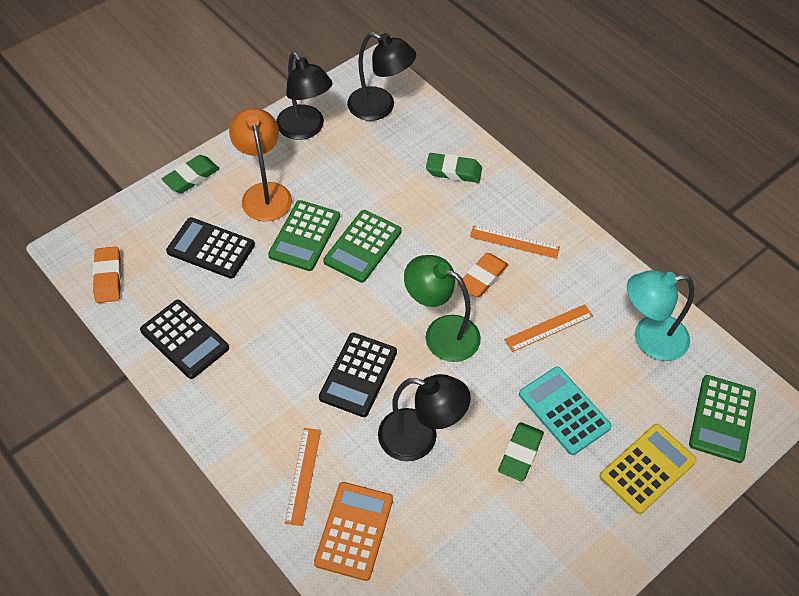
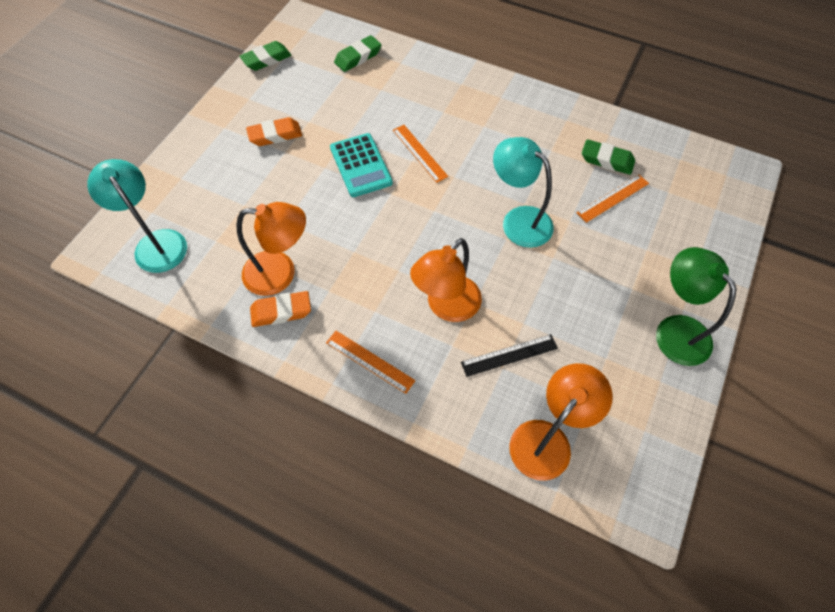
black calculator: 3 -> 0
black lamp: 3 -> 0
black ruler: 0 -> 1
green calculator: 3 -> 0
orange calculator: 1 -> 0
orange lamp: 1 -> 3
turquoise lamp: 1 -> 2
yellow calculator: 1 -> 0

